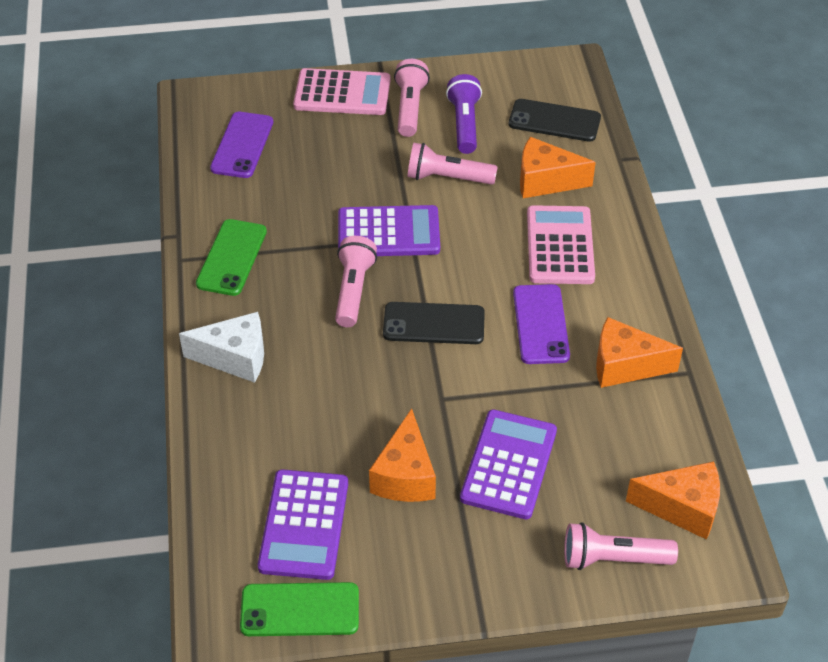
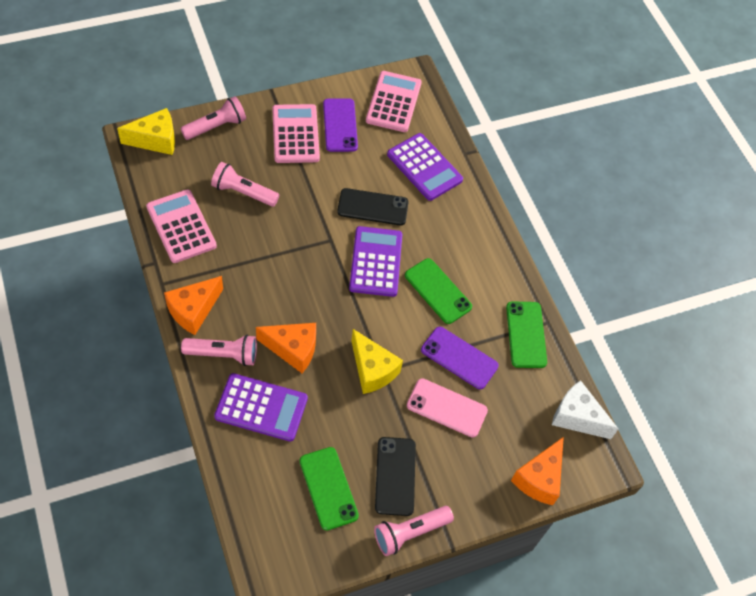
green phone: 2 -> 3
orange cheese: 4 -> 3
pink calculator: 2 -> 3
pink phone: 0 -> 1
purple flashlight: 1 -> 0
yellow cheese: 0 -> 2

